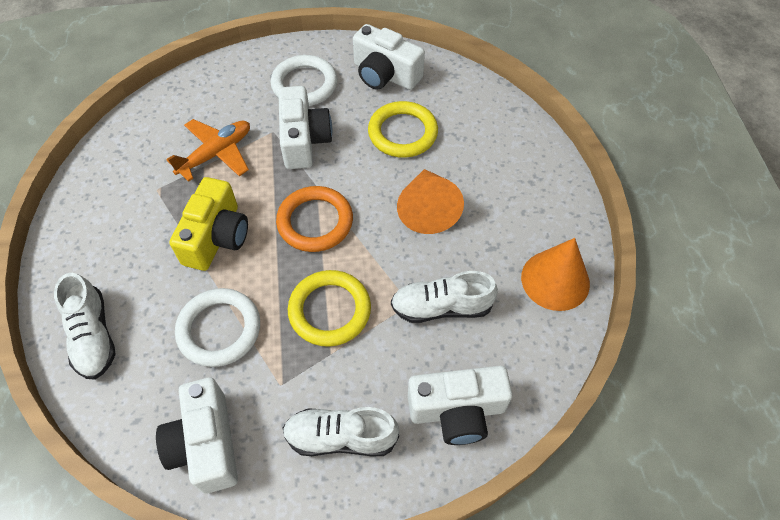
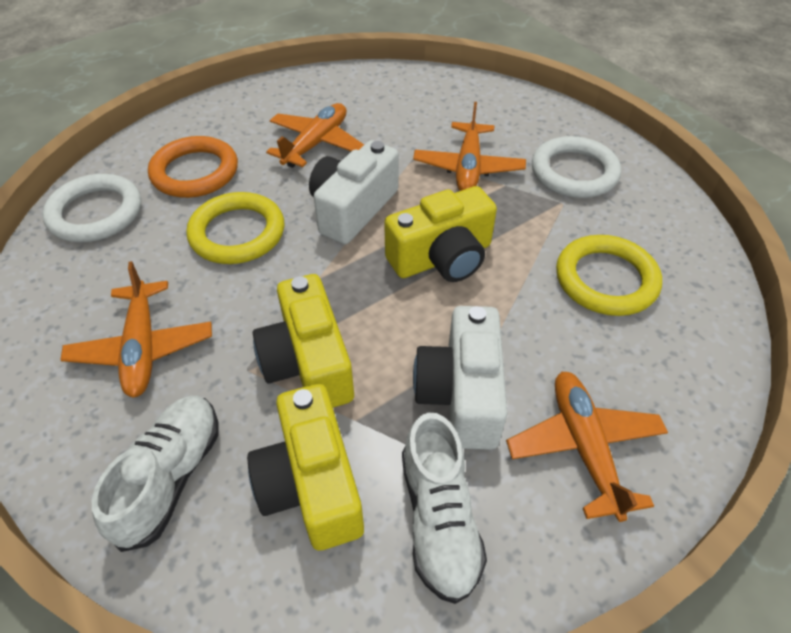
orange cone: 2 -> 0
orange plane: 1 -> 4
white camera: 4 -> 2
white shoe: 3 -> 2
yellow camera: 1 -> 3

